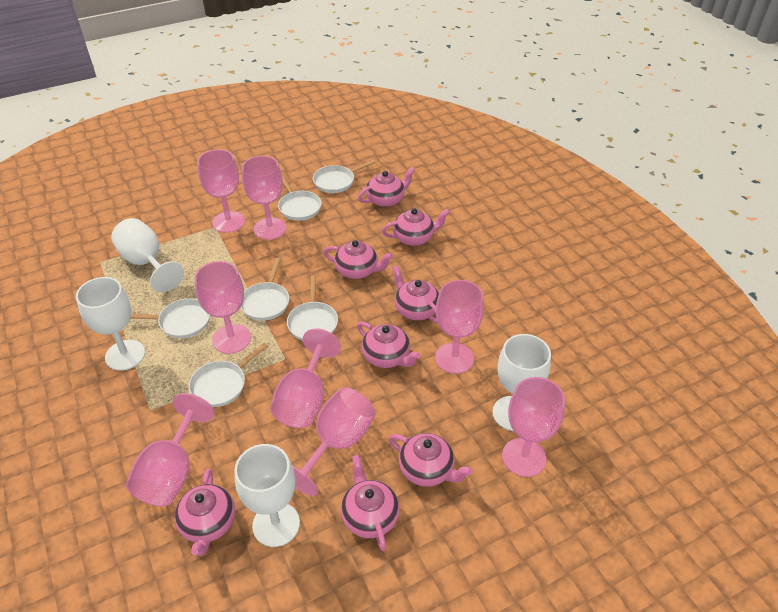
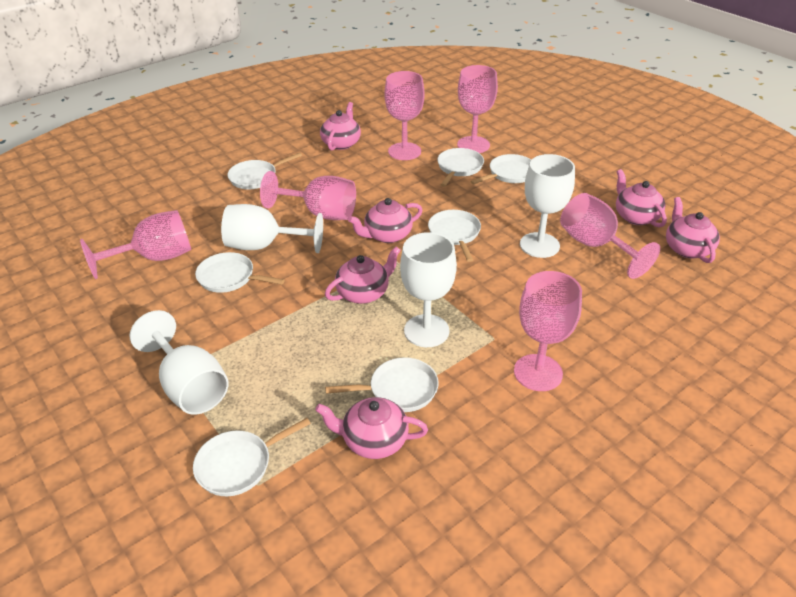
pink goblet: 8 -> 6
pink teapot: 8 -> 6
white pan: 6 -> 7

